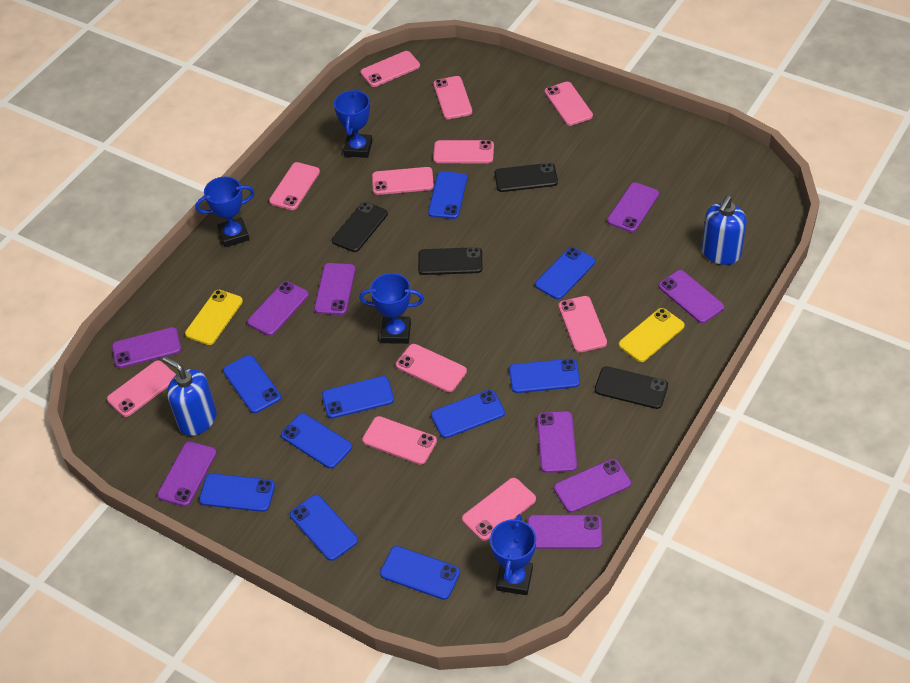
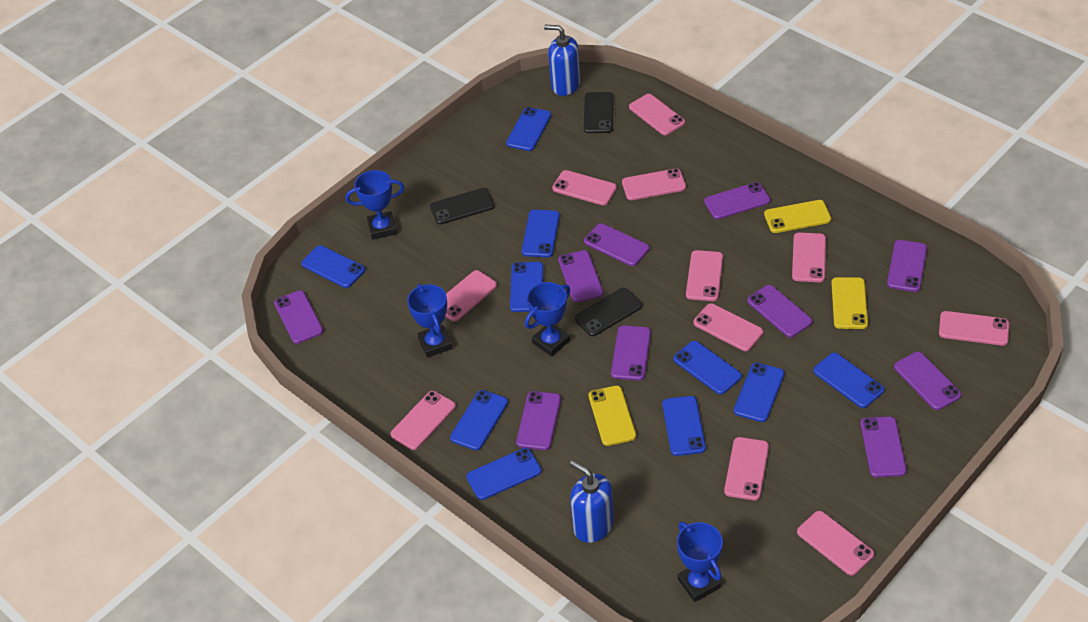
black phone: 4 -> 3
purple phone: 9 -> 10
yellow phone: 2 -> 3

